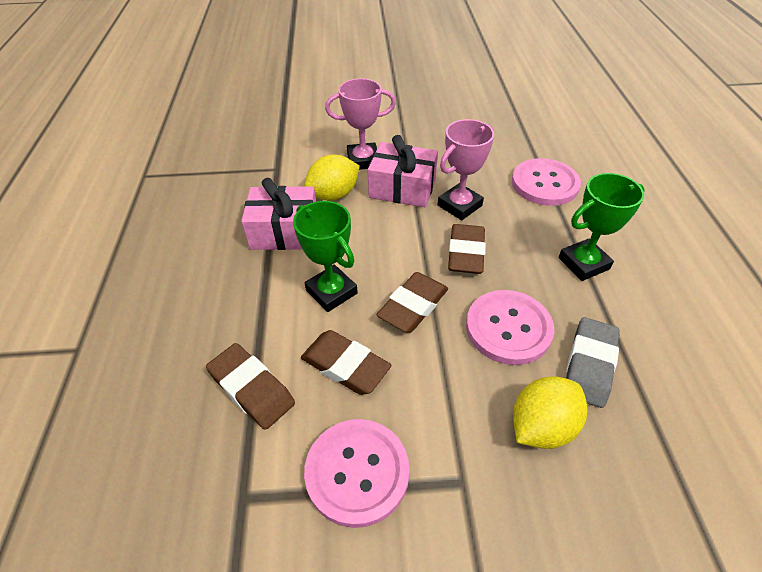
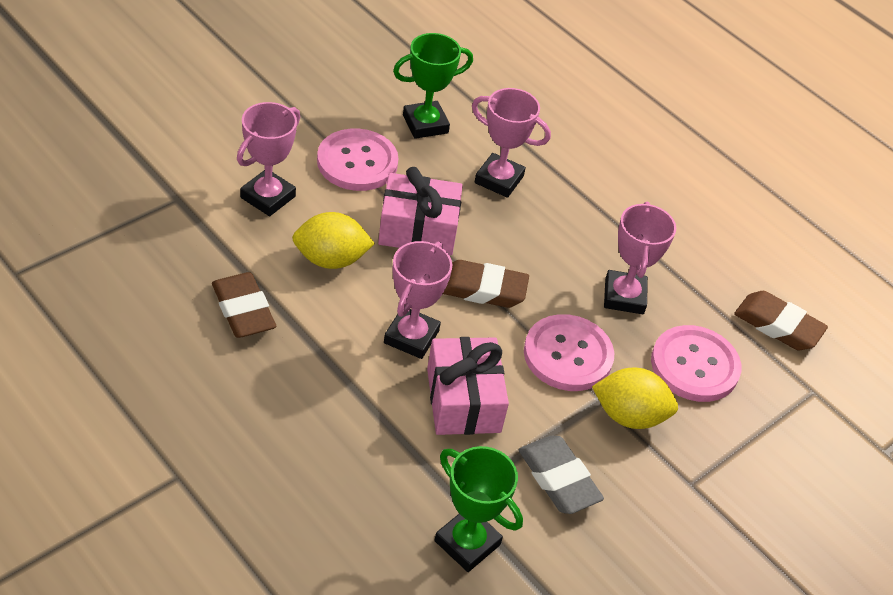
brown eraser: 4 -> 3
pink trophy: 2 -> 4

